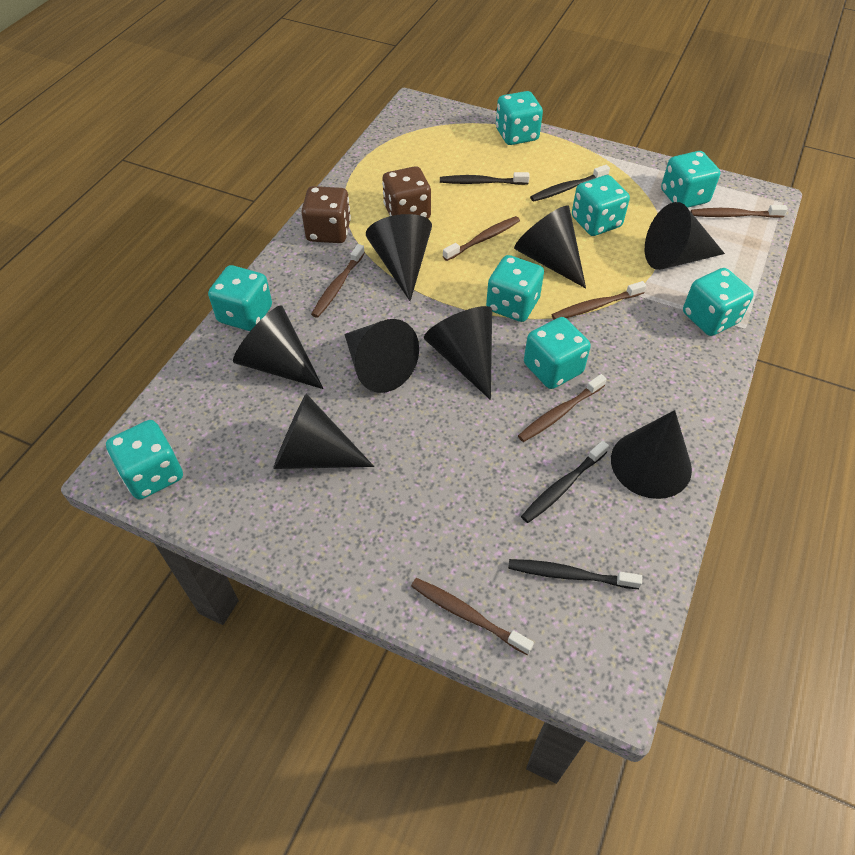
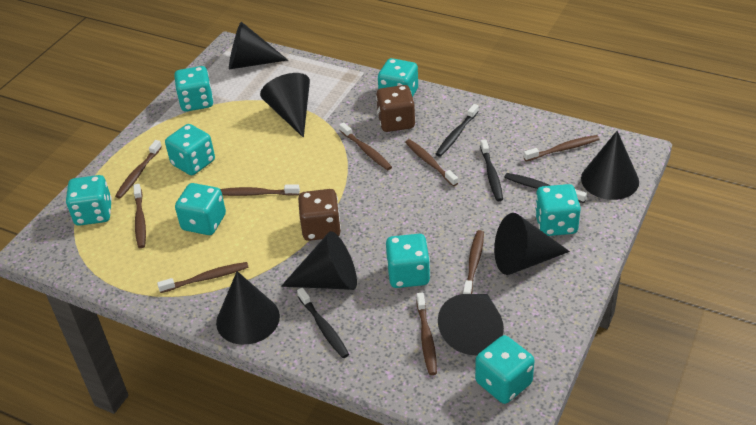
black cone: 8 -> 7
brown toothbrush: 6 -> 9

